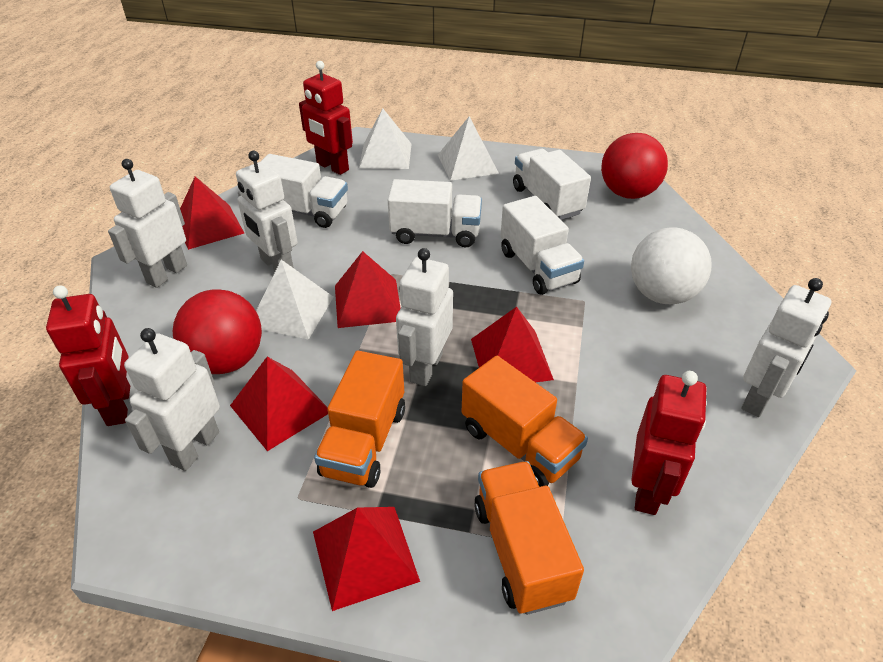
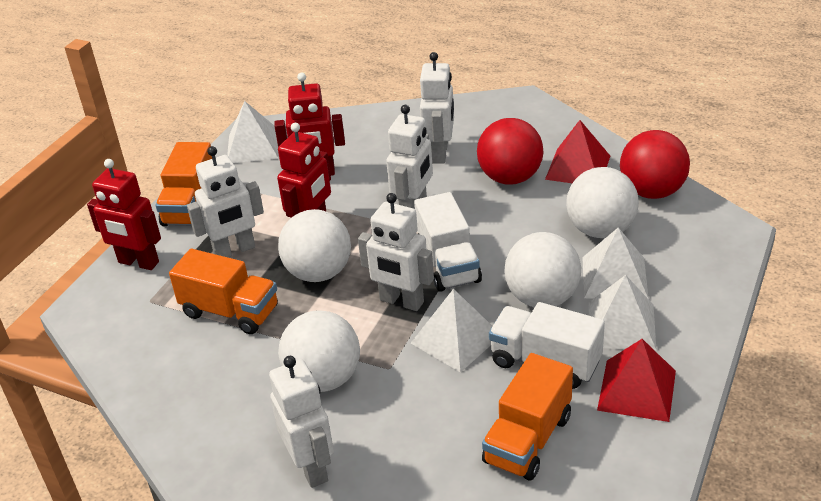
red pyramid: 5 -> 2
white ball: 1 -> 4
white pyramid: 3 -> 4
white truck: 4 -> 2

